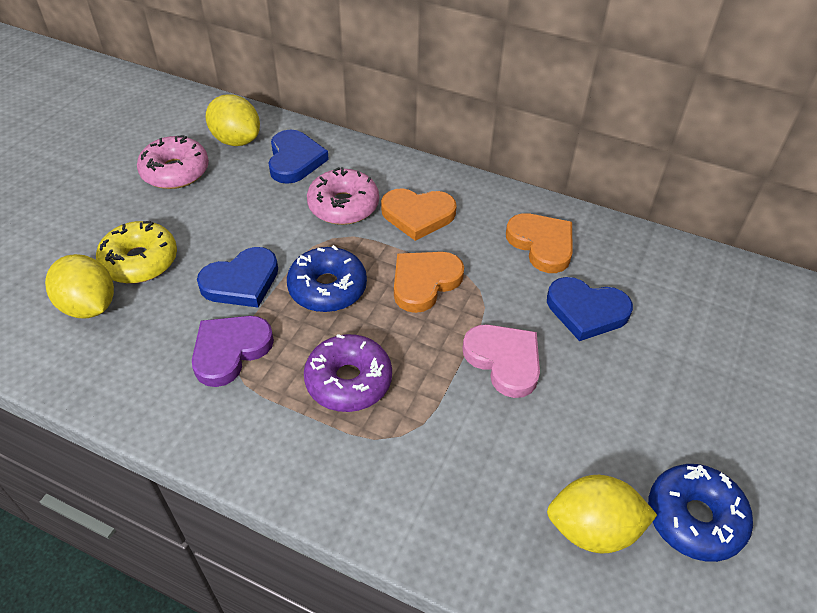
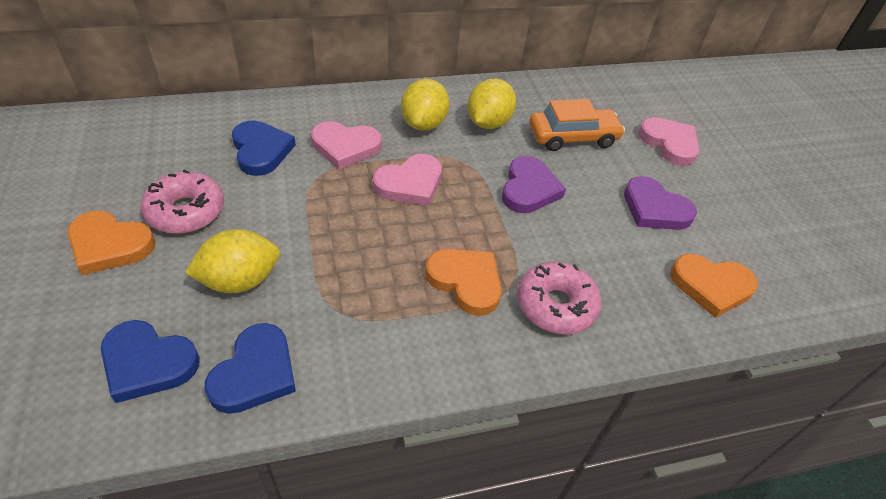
blue donut: 2 -> 0
orange car: 0 -> 1
pink heart: 1 -> 3
purple donut: 1 -> 0
purple heart: 1 -> 2
yellow donut: 1 -> 0

